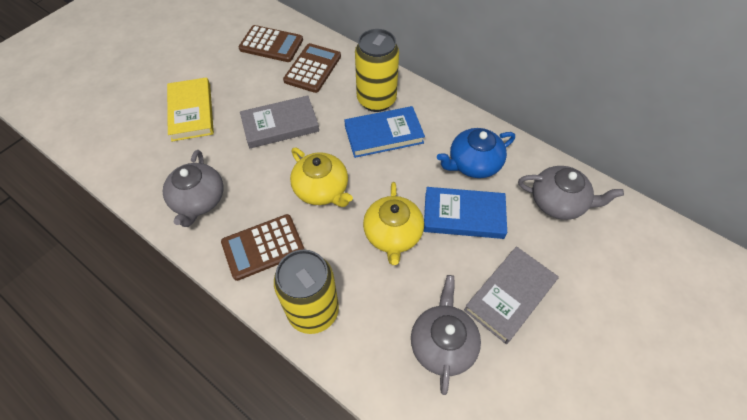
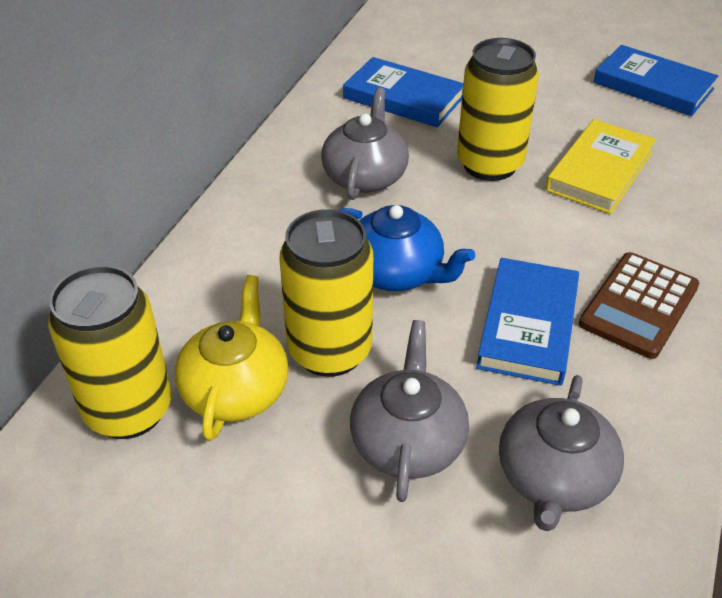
blue book: 2 -> 3
brown calculator: 3 -> 1
grey book: 2 -> 0
yellow can: 2 -> 3
yellow teapot: 2 -> 1

